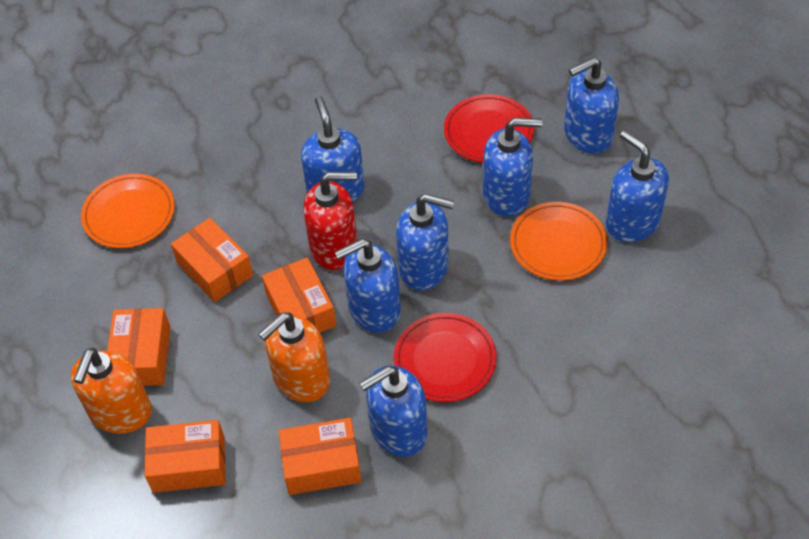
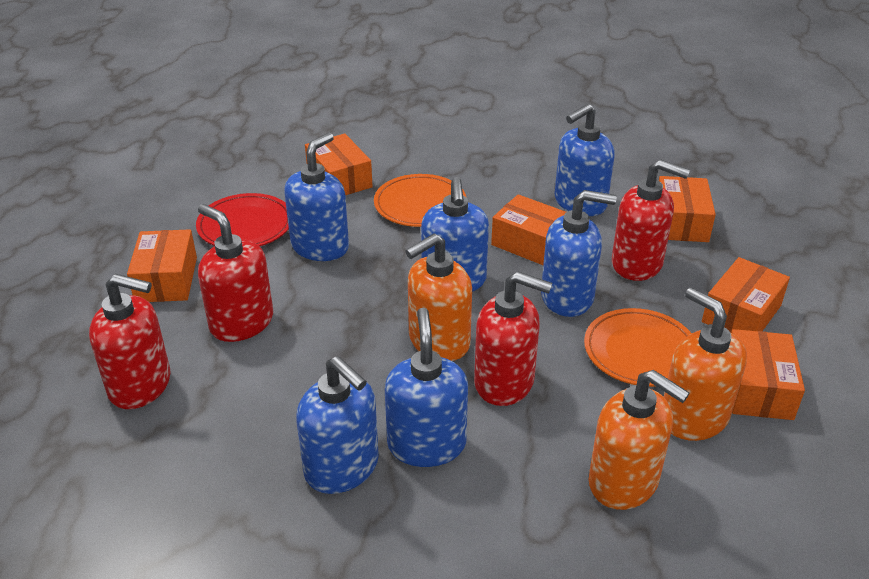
blue soap dispenser: 7 -> 6
orange box: 5 -> 6
orange soap dispenser: 2 -> 3
red plate: 2 -> 1
red soap dispenser: 1 -> 4

